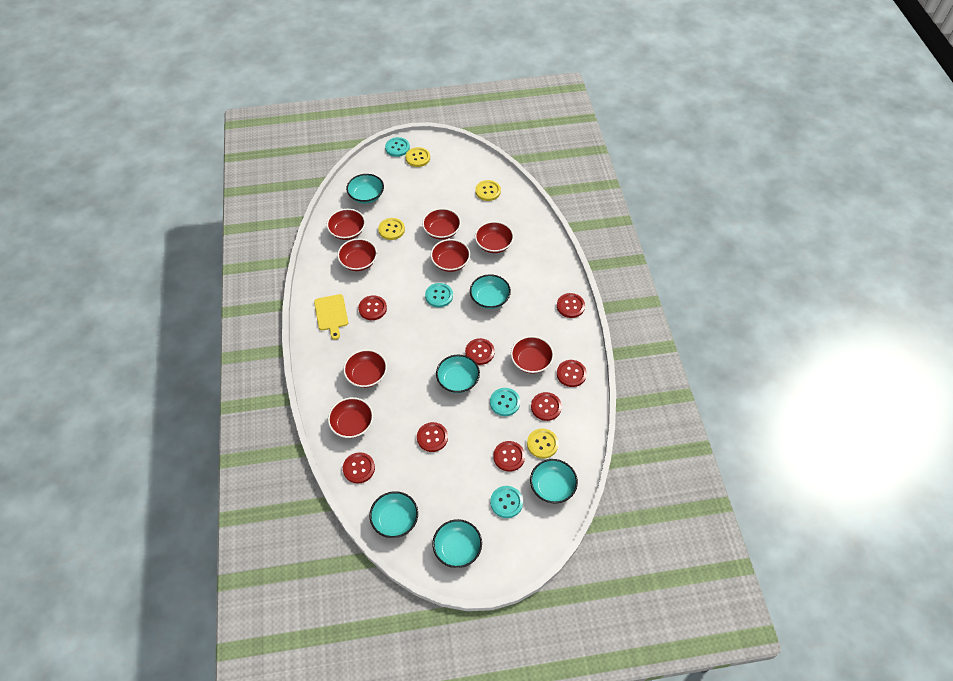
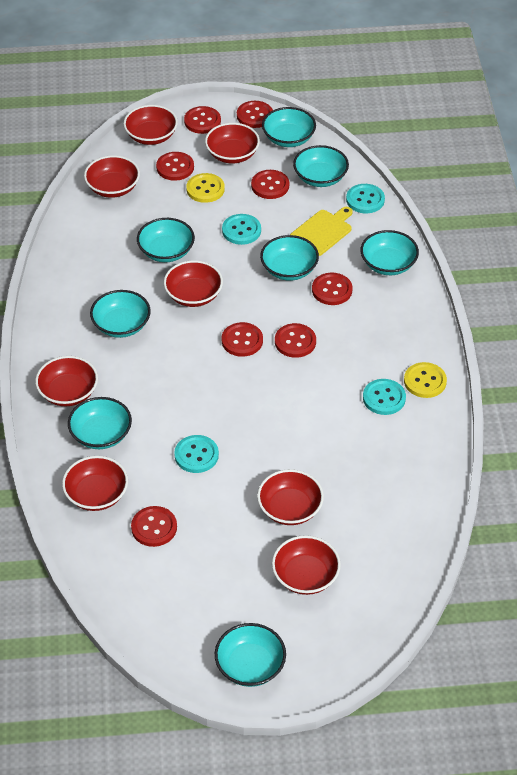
turquoise bowl: 6 -> 8
yellow button: 4 -> 2

